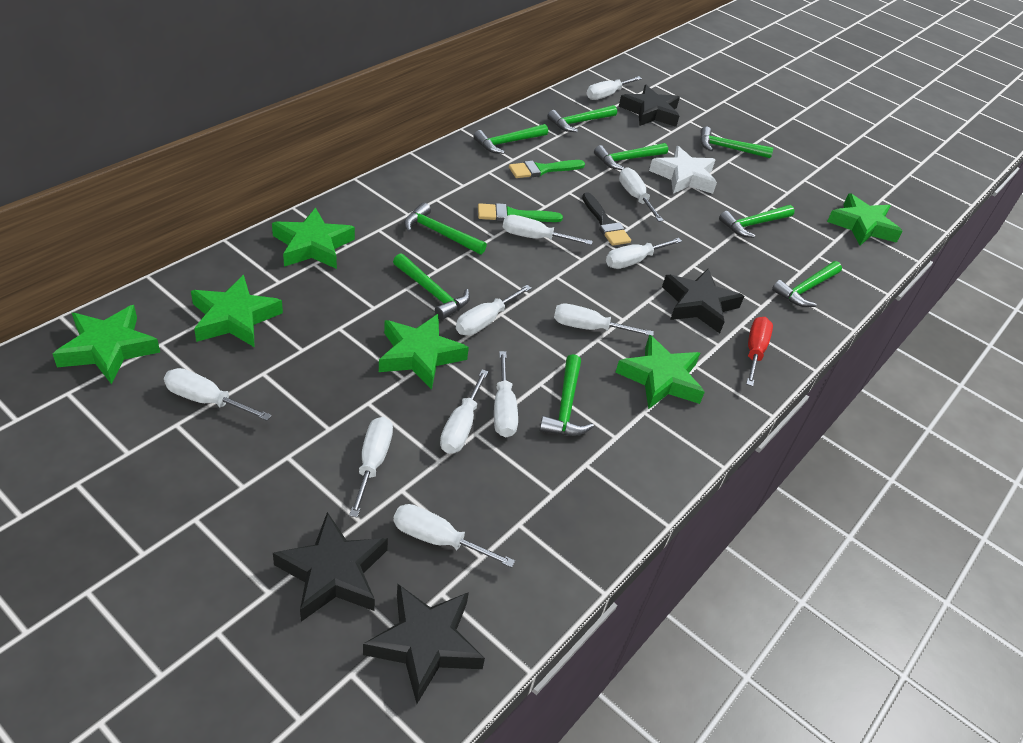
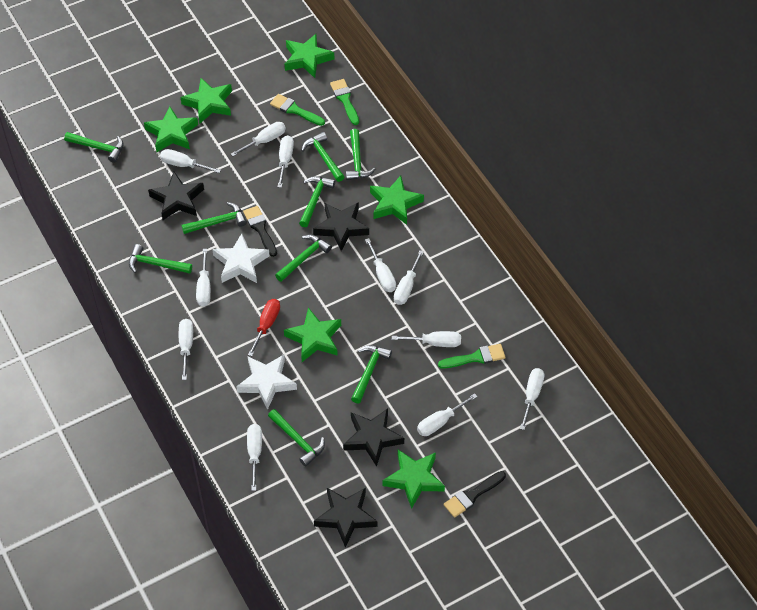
black brush: 1 -> 2
green brush: 2 -> 3
white star: 1 -> 2

